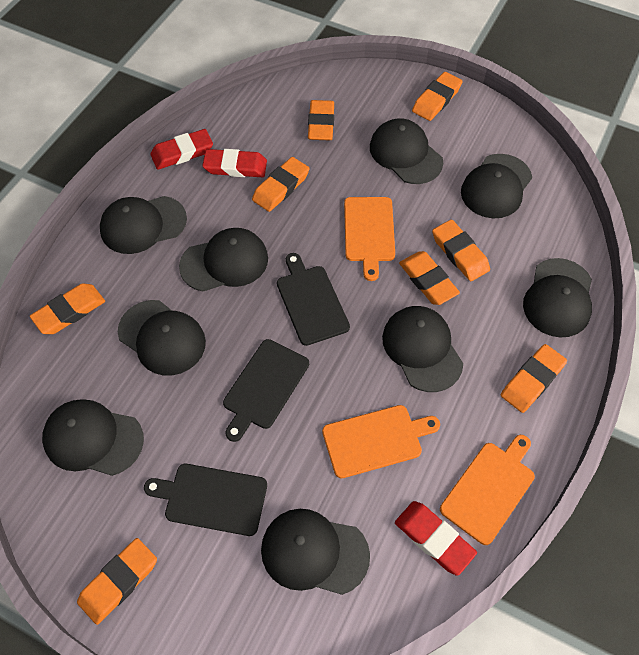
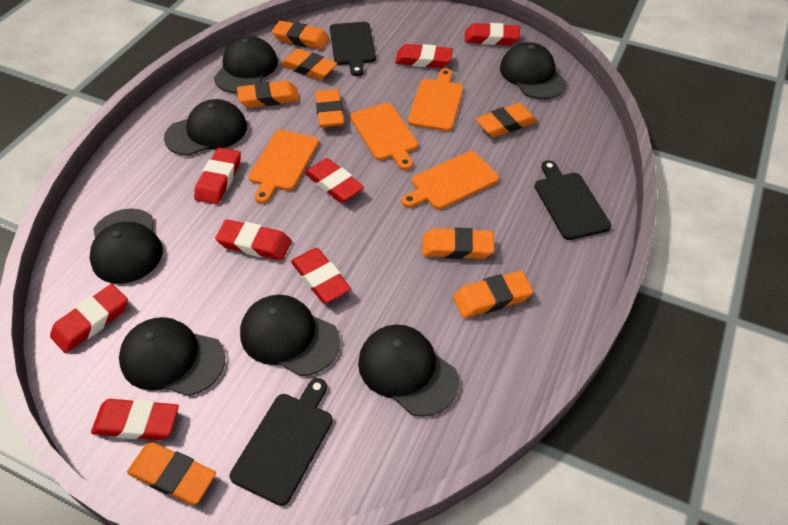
black cap: 9 -> 7
orange cutting board: 3 -> 4
red eraser: 3 -> 8

